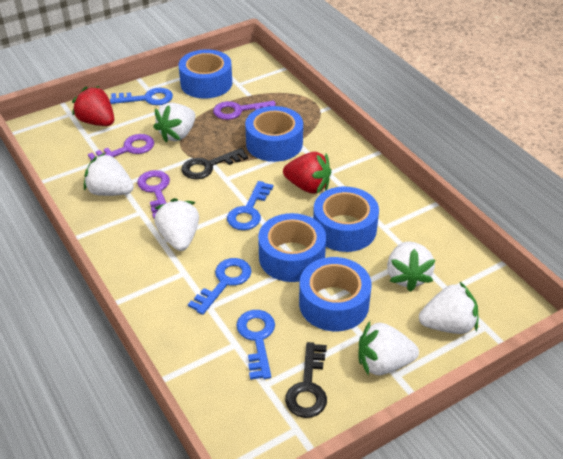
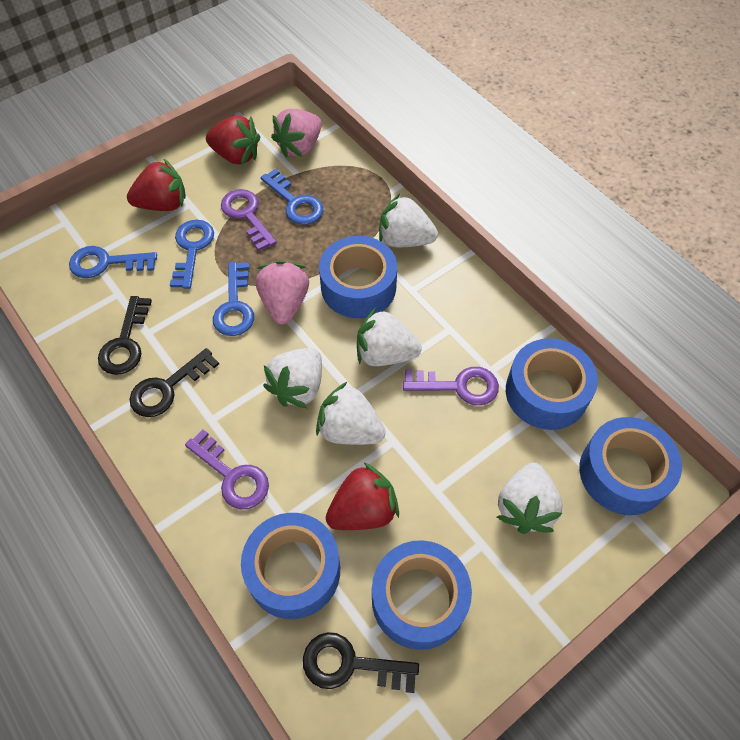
black key: 2 -> 3
pink strawberry: 0 -> 2
red strawberry: 2 -> 3
white strawberry: 6 -> 5

